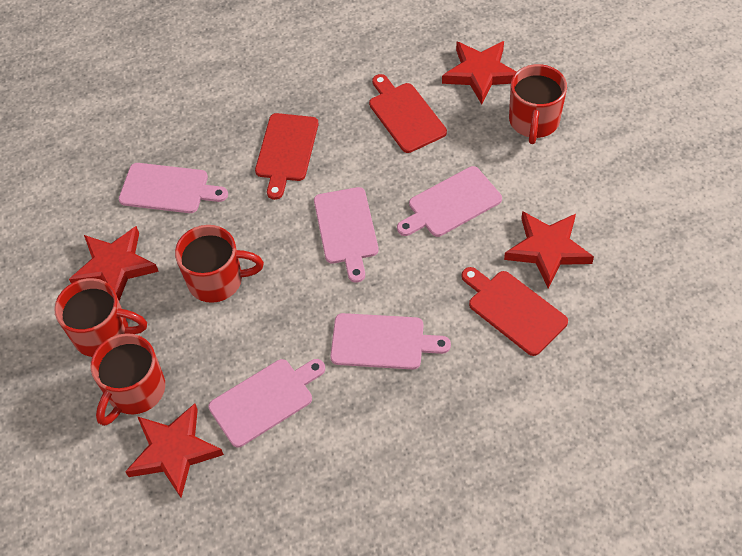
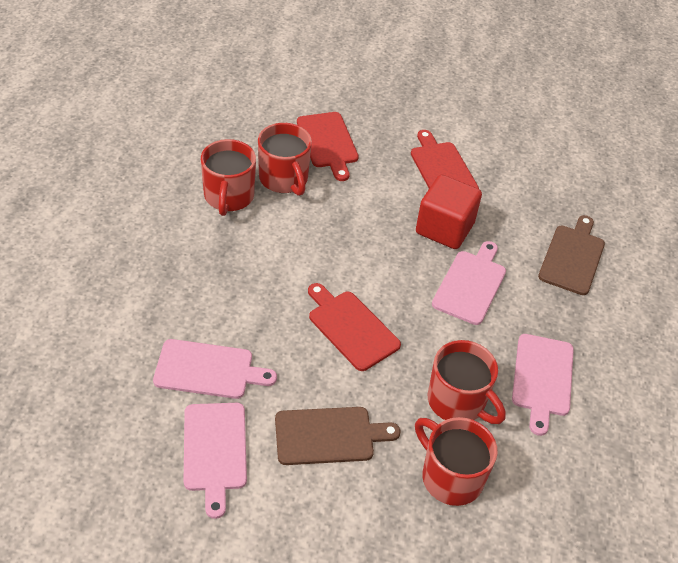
brown cutting board: 0 -> 2
pink cutting board: 5 -> 4
red cube: 0 -> 1
red star: 4 -> 0

